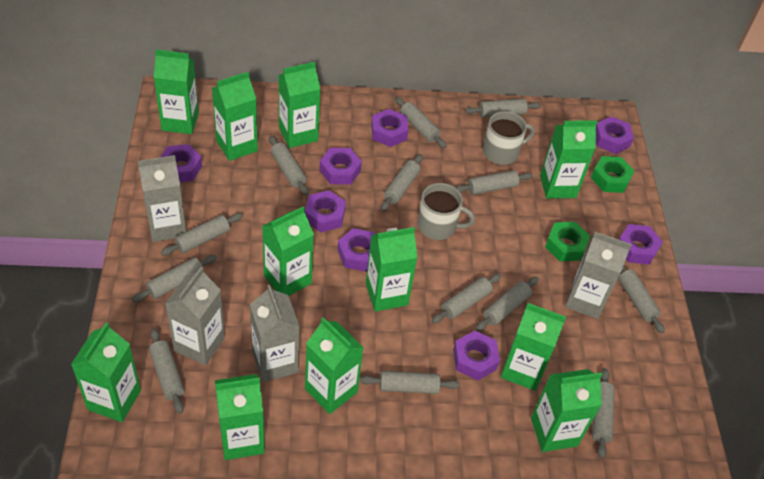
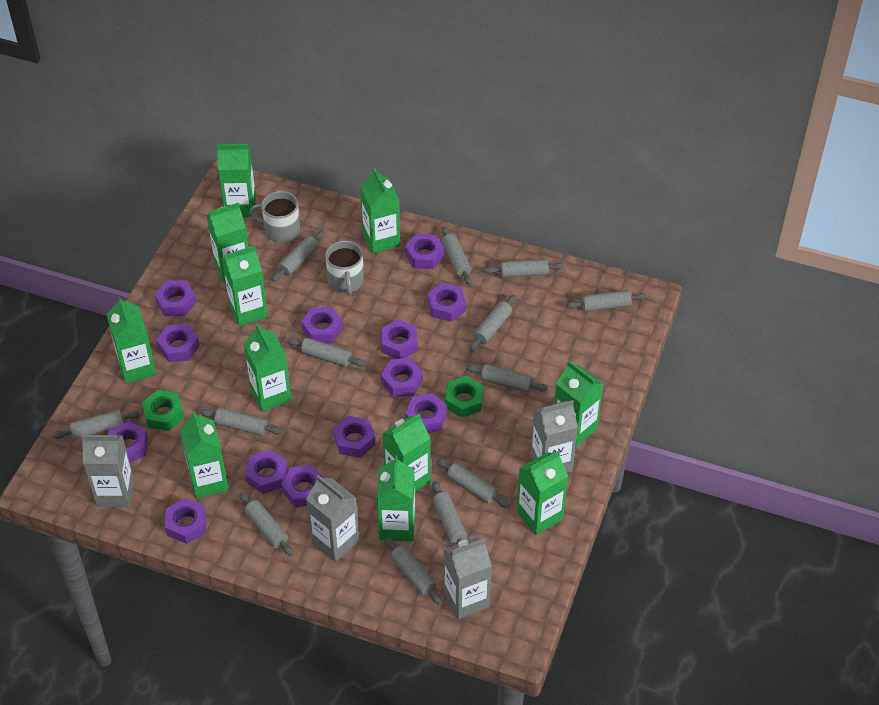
purple nut: 8 -> 13

